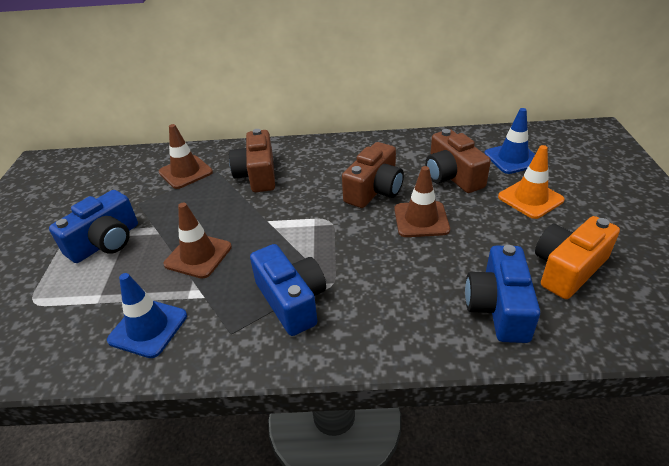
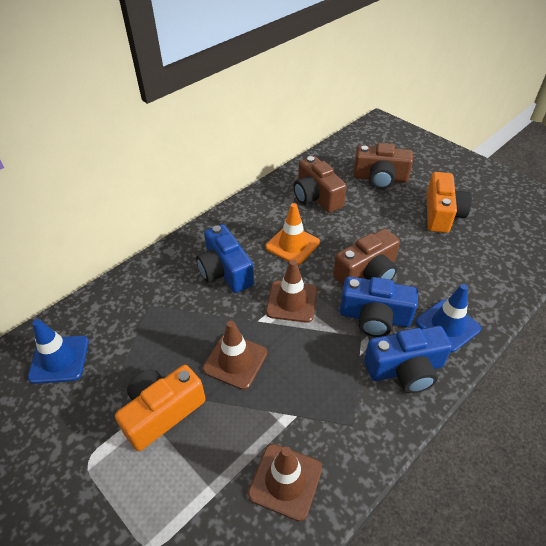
orange camera: 1 -> 2

